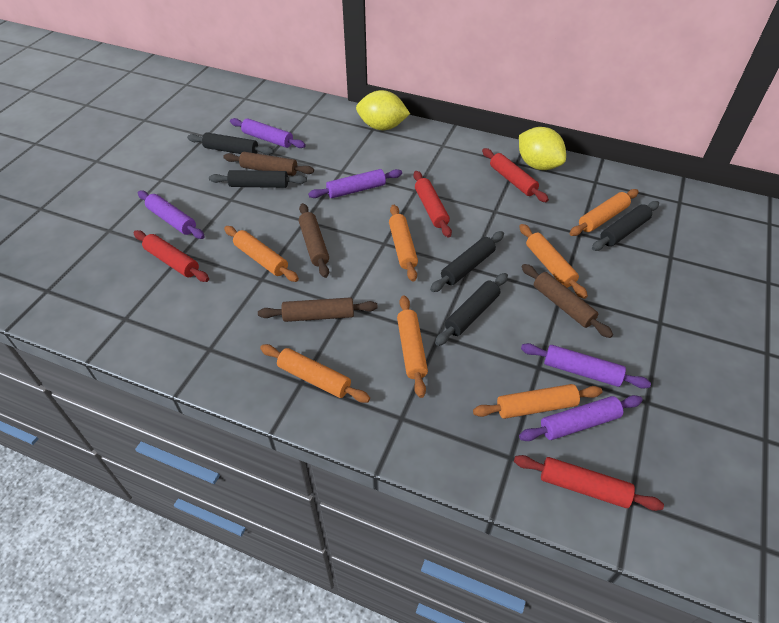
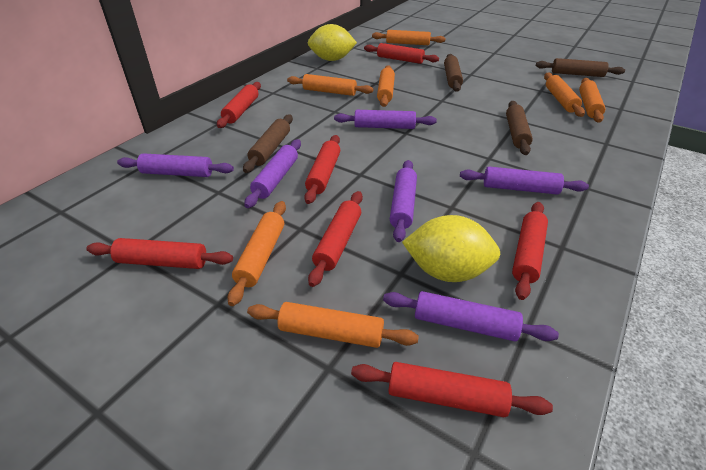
black rolling pin: 5 -> 0
purple rolling pin: 5 -> 6
red rolling pin: 4 -> 7

